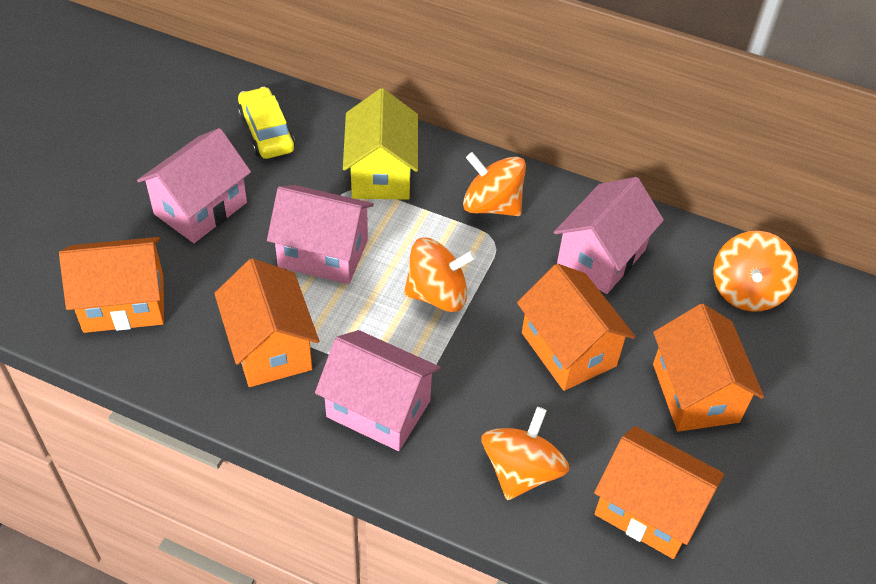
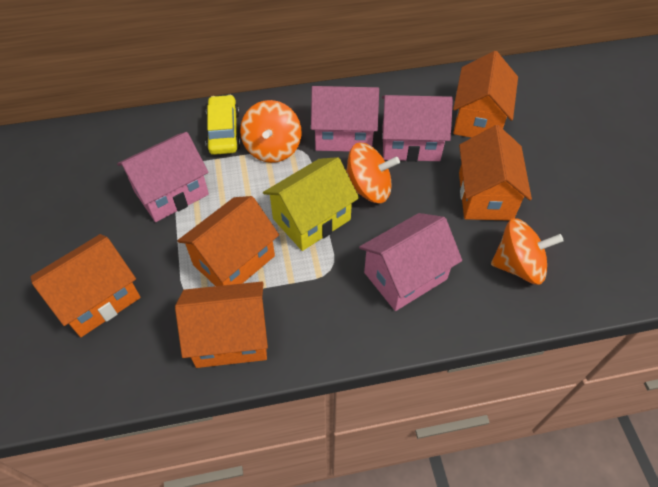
orange spinning top: 4 -> 3

